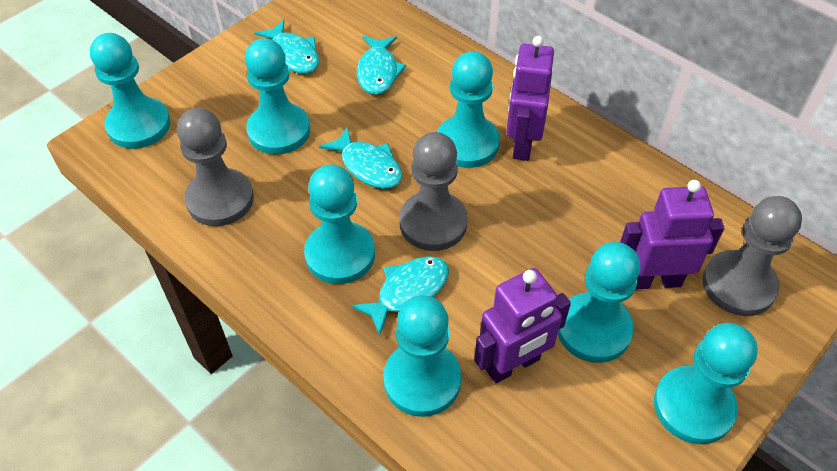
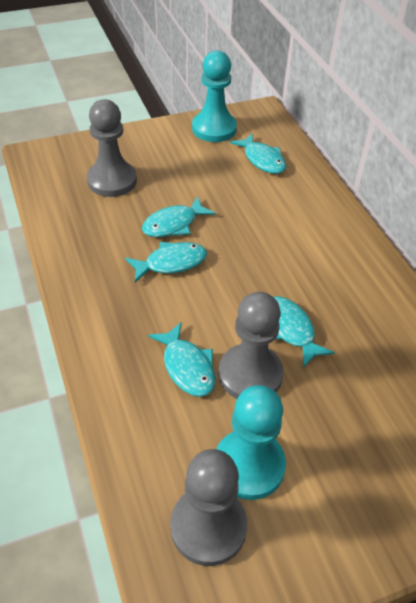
purple robot: 3 -> 0
turquoise fish: 4 -> 5
turquoise pawn: 7 -> 2

